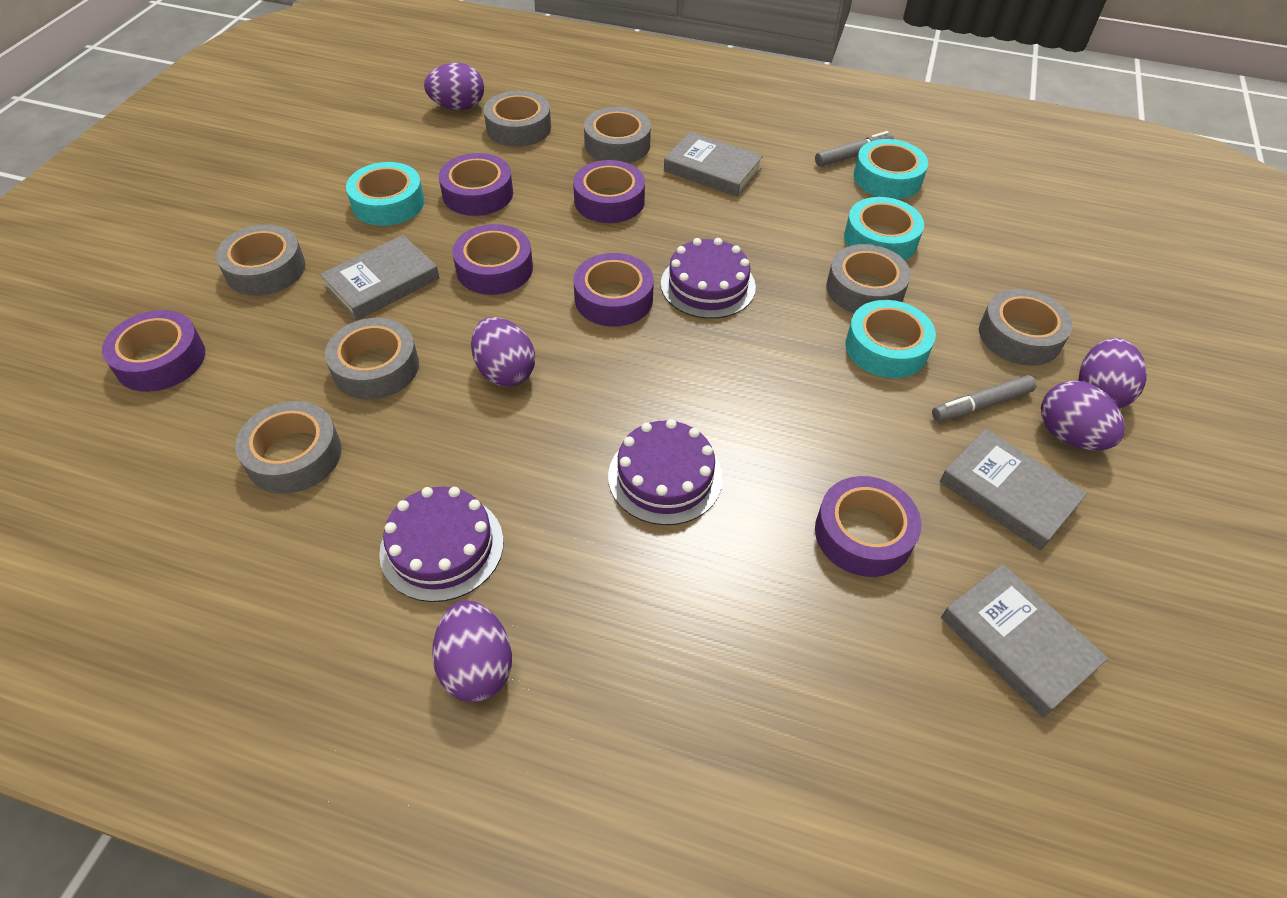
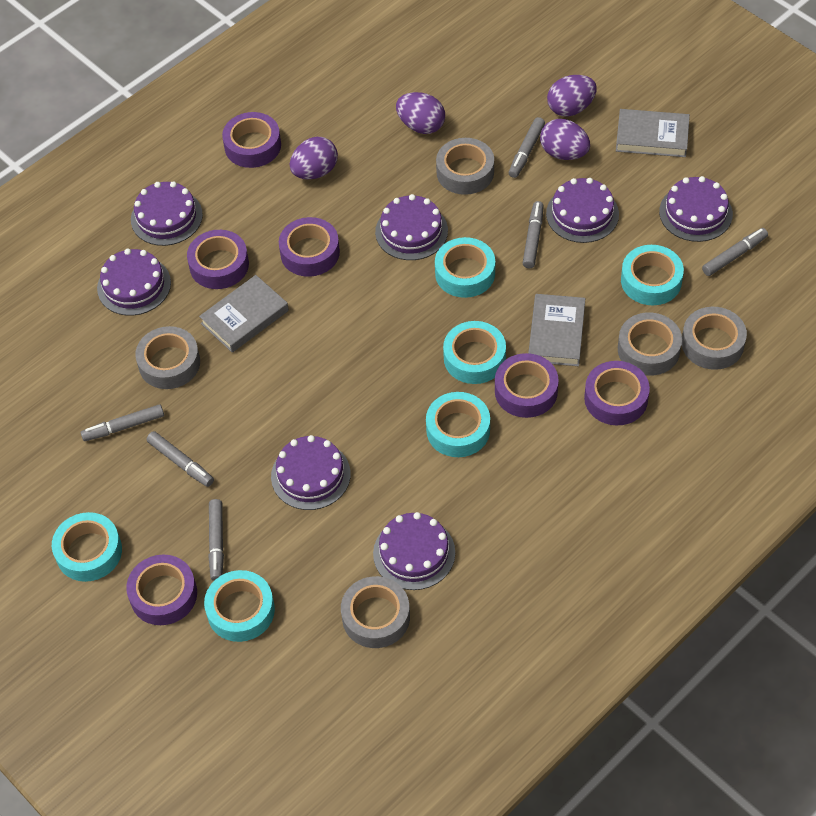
grey book: 4 -> 3
grey marker: 2 -> 6
grey tape: 7 -> 5
purple cake: 3 -> 7
purple egg: 5 -> 4
turquoise tape: 4 -> 6

